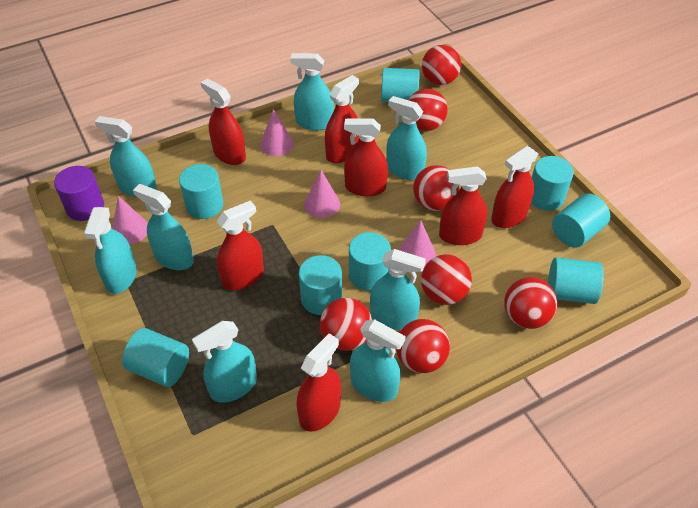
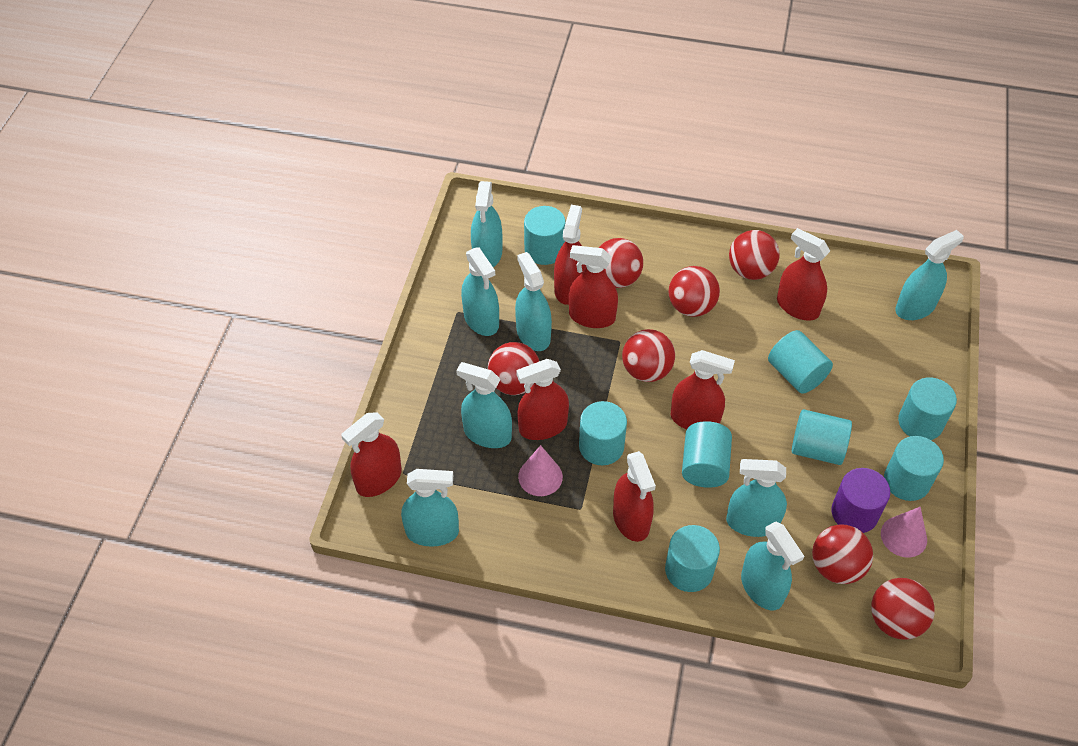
pink cone: 4 -> 2

